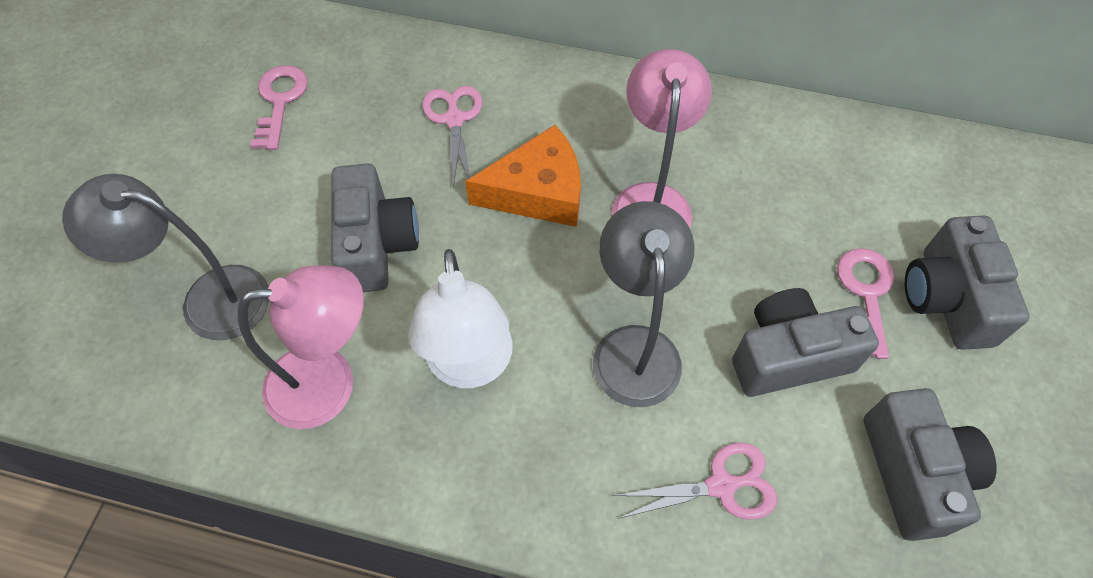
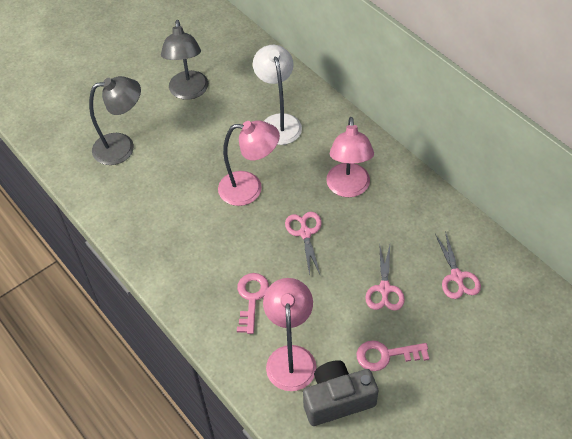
grey camera: 4 -> 1
orange cheese: 1 -> 0
pink lamp: 2 -> 3
pink scissors: 2 -> 3

